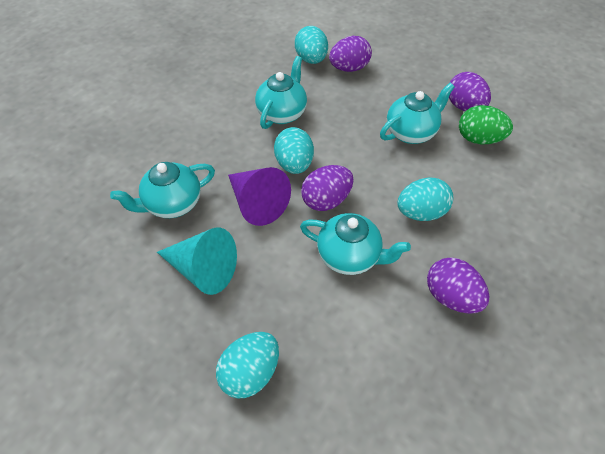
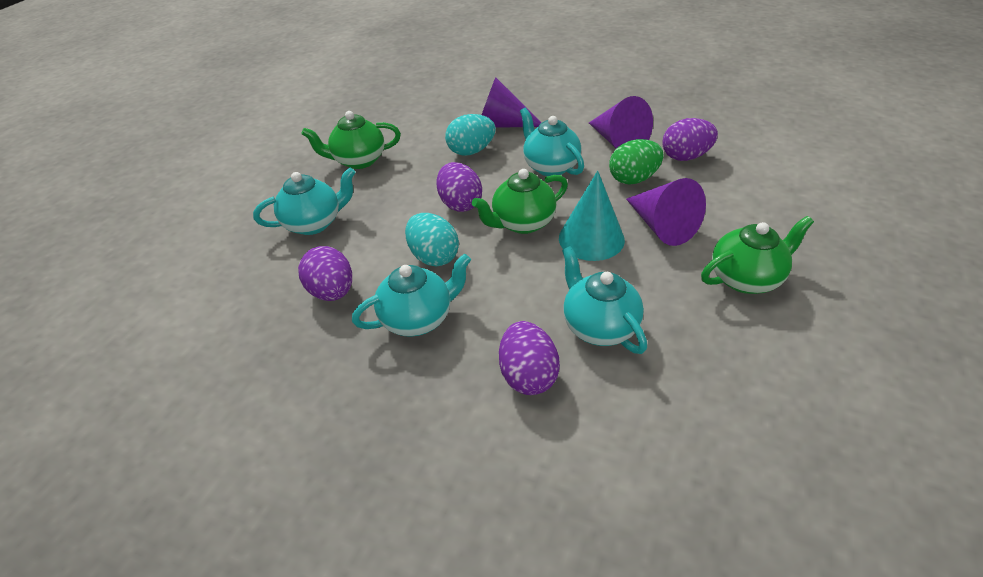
green teapot: 0 -> 3
purple cone: 1 -> 3
turquoise egg: 4 -> 2

